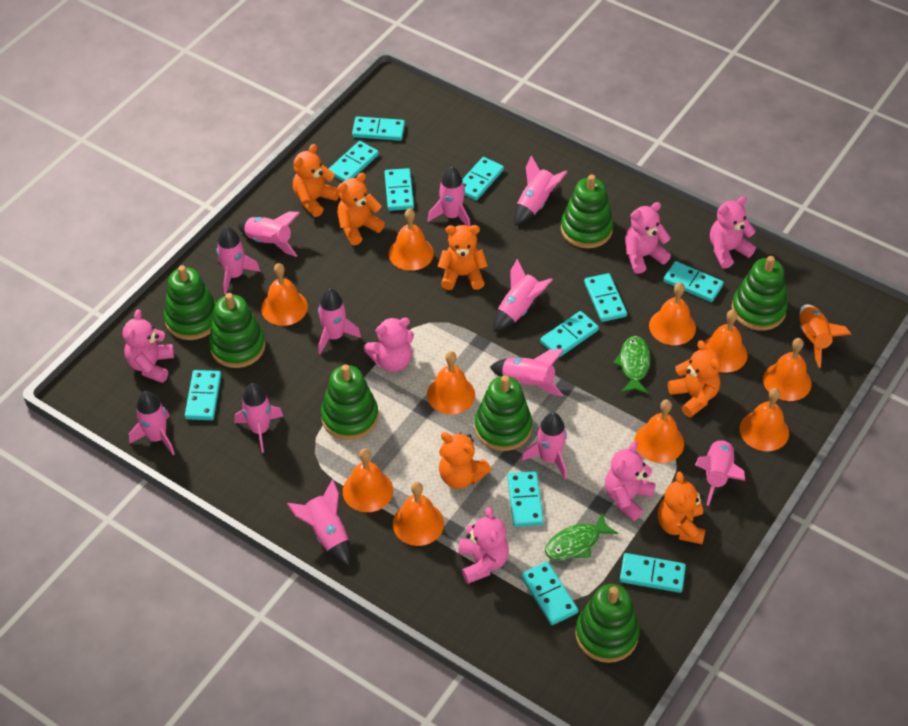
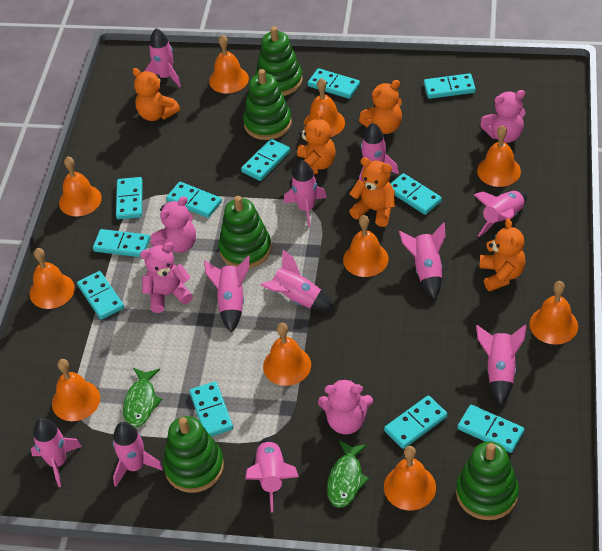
green stacking toy: 7 -> 5
orange rocket: 1 -> 0
orange teddy bear: 6 -> 5
pink rocket: 12 -> 11
pink teddy bear: 6 -> 4

